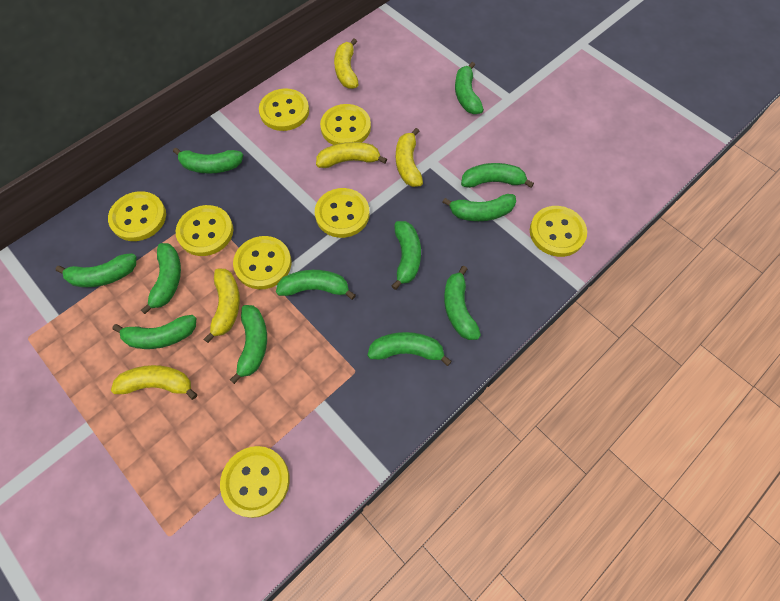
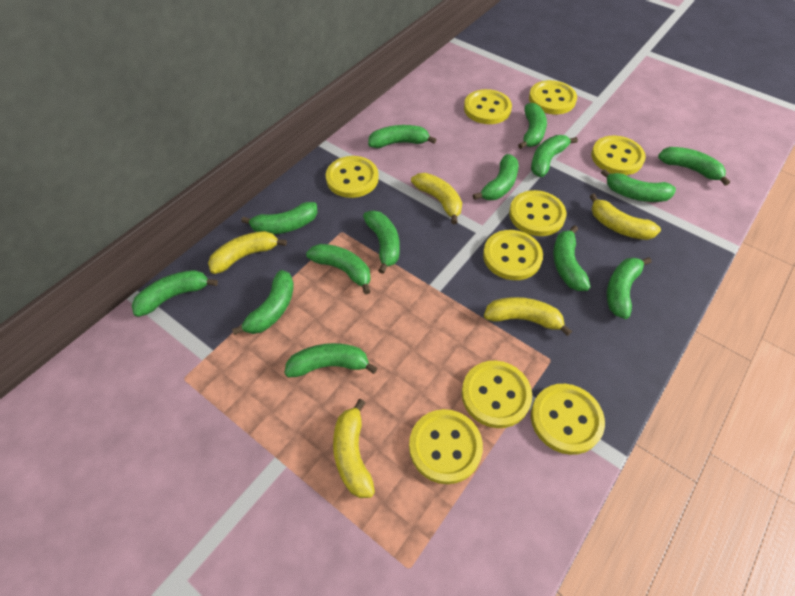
green banana: 12 -> 14
yellow button: 8 -> 9

